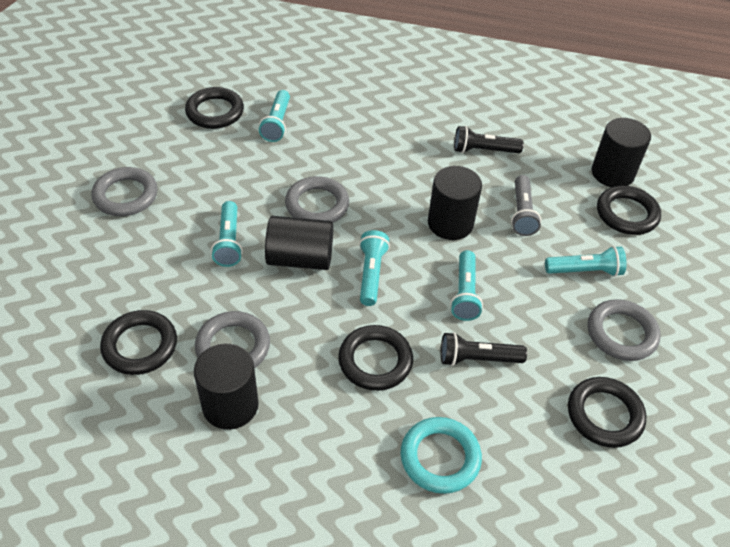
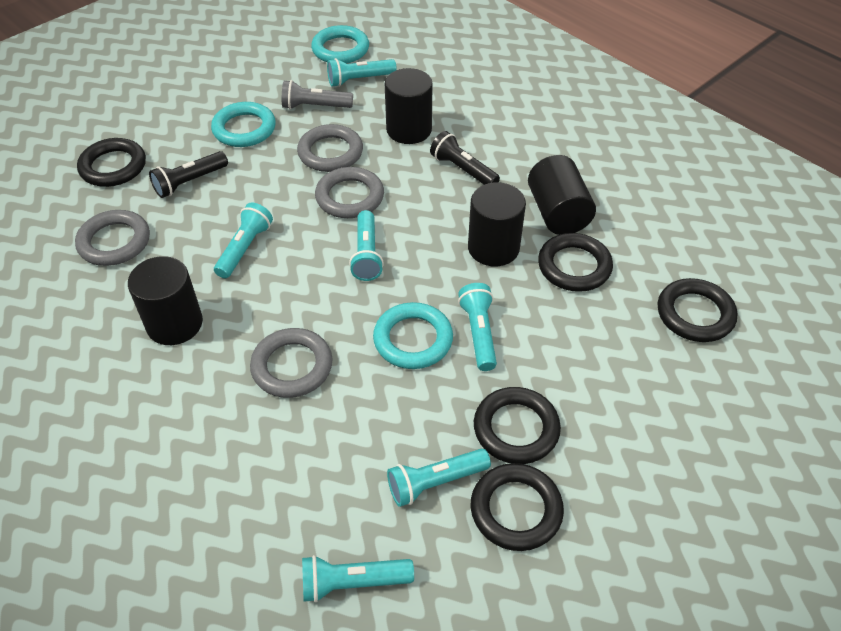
turquoise flashlight: 5 -> 6
turquoise ring: 1 -> 3

